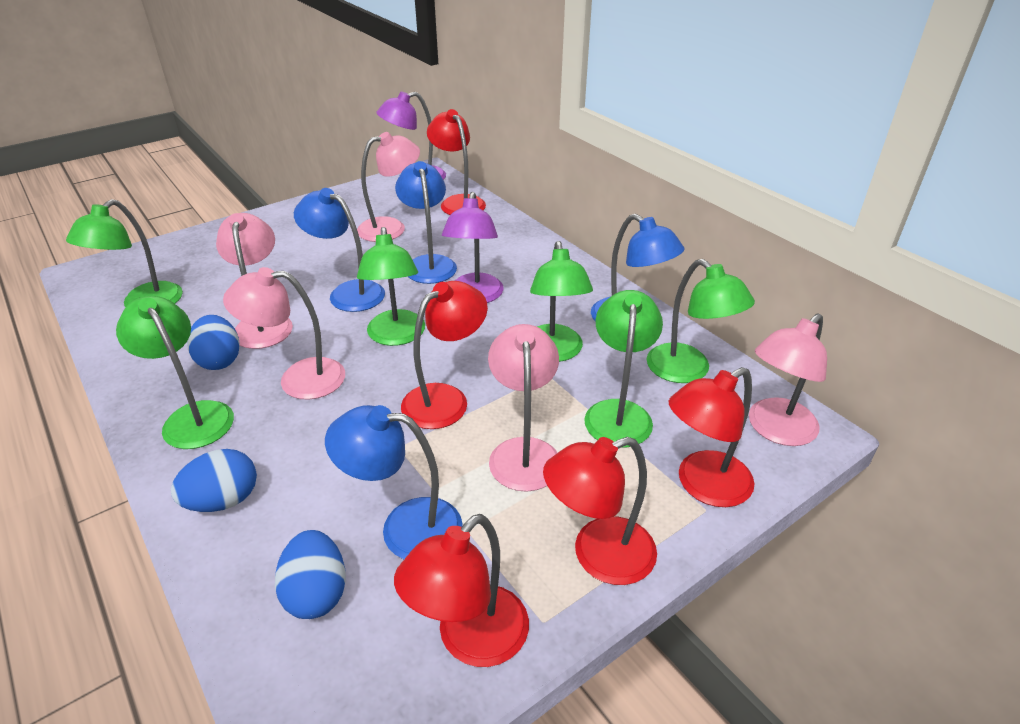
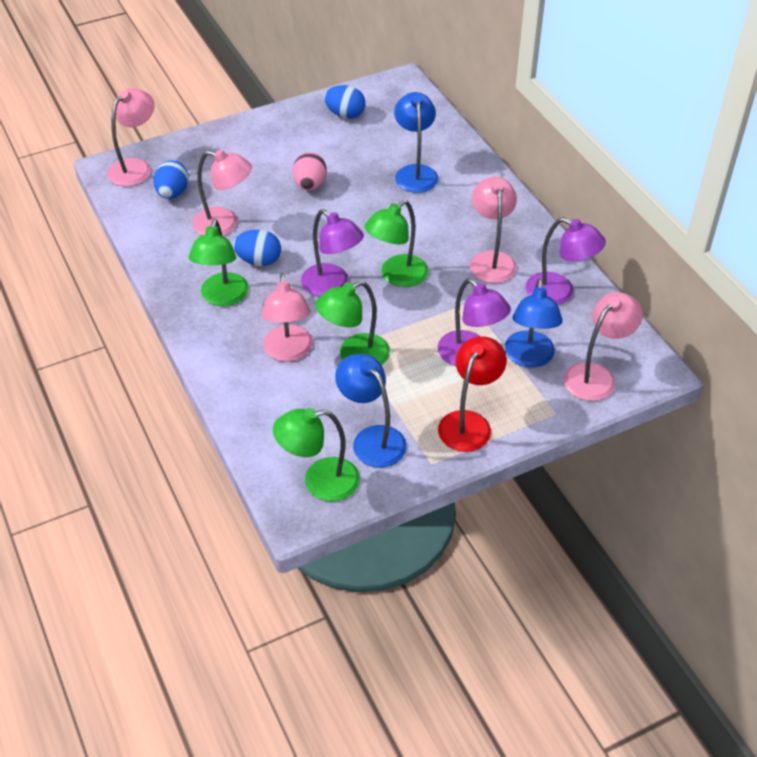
blue lamp: 4 -> 3
green lamp: 6 -> 4
pink egg: 0 -> 1
purple lamp: 2 -> 3
red lamp: 5 -> 1

